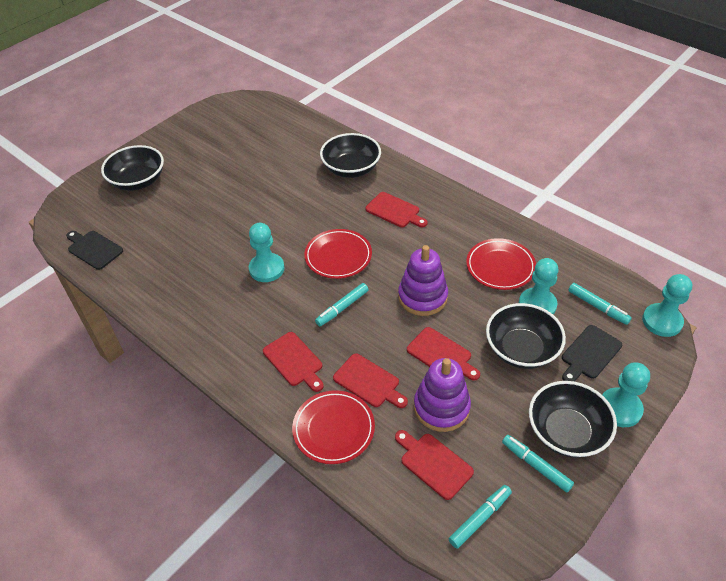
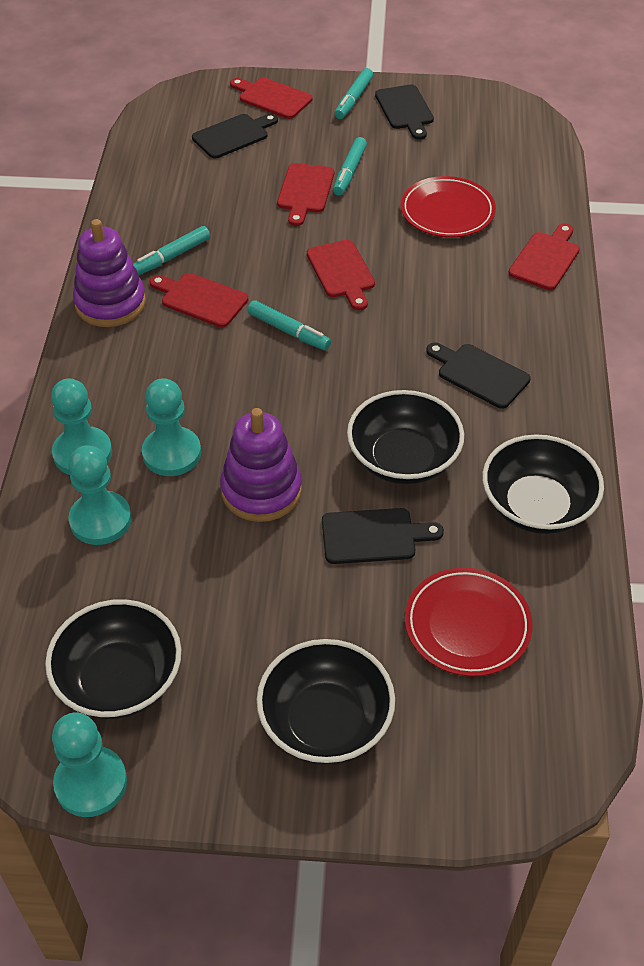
black cutting board: 2 -> 4
red plate: 3 -> 2

